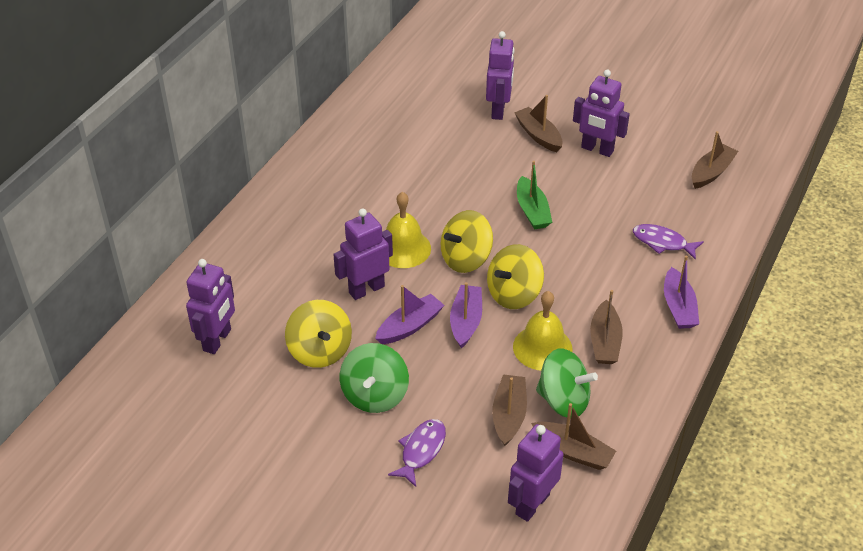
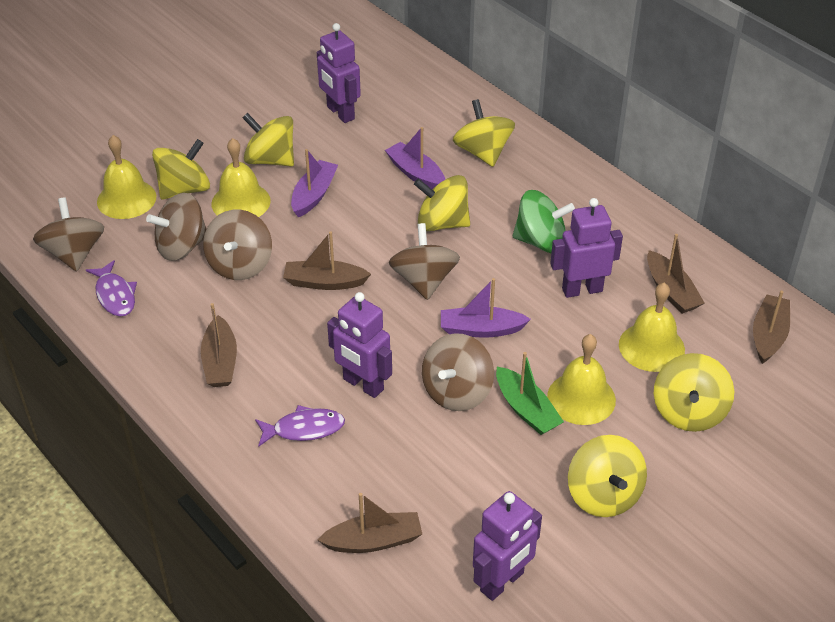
brown spinning top: 0 -> 5
green spinning top: 2 -> 1
purple robot: 5 -> 4
yellow bell: 2 -> 4
yellow spinning top: 3 -> 6

